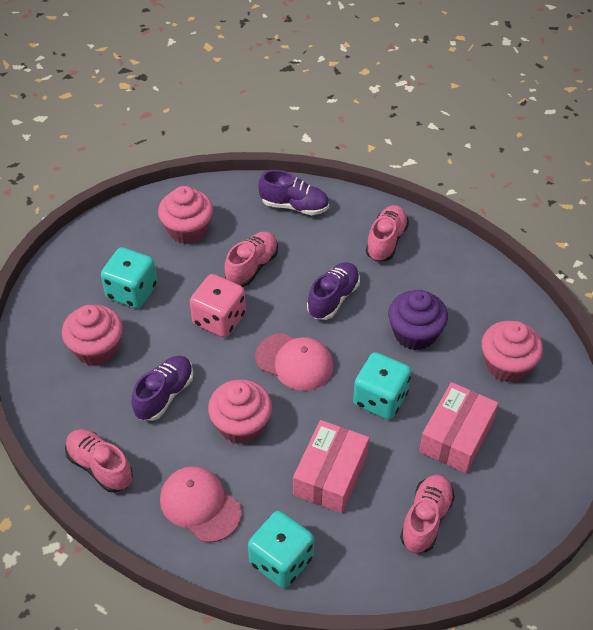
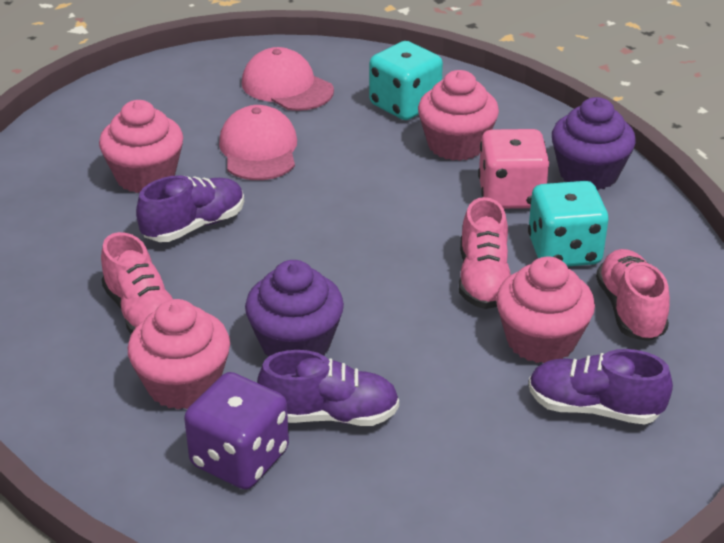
pink box: 2 -> 0
pink shoe: 4 -> 3
purple cupcake: 1 -> 2
purple dice: 0 -> 1
turquoise dice: 3 -> 2

